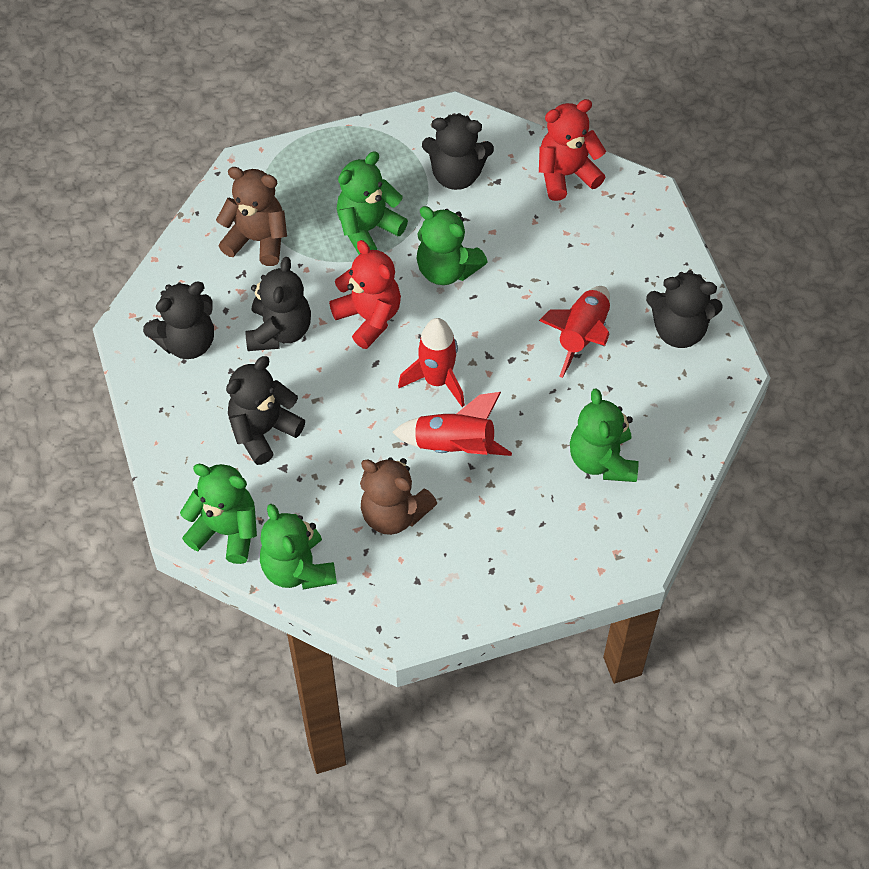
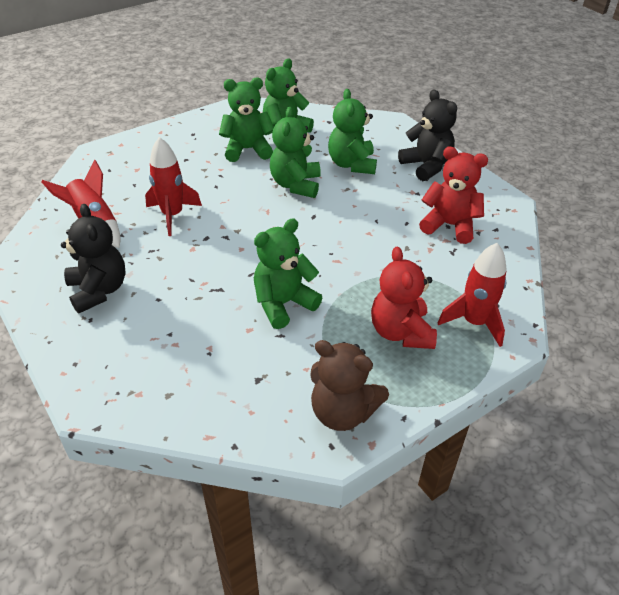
black teddy bear: 5 -> 2
brown teddy bear: 2 -> 1

